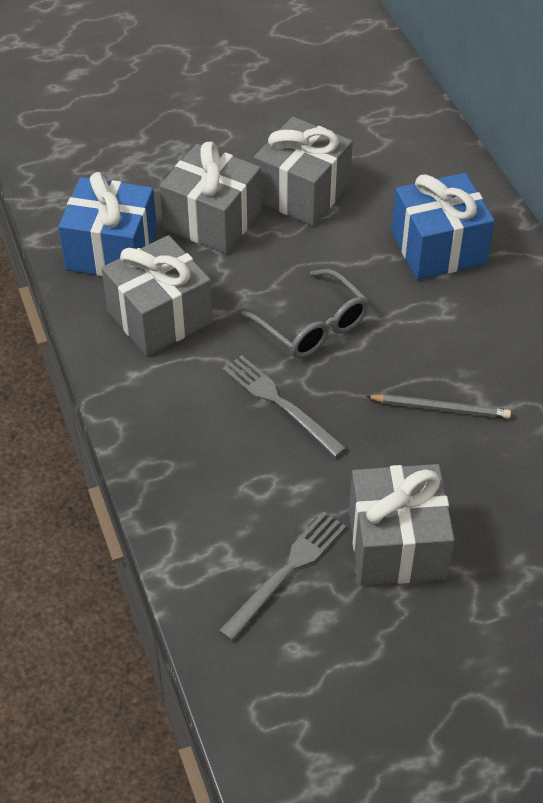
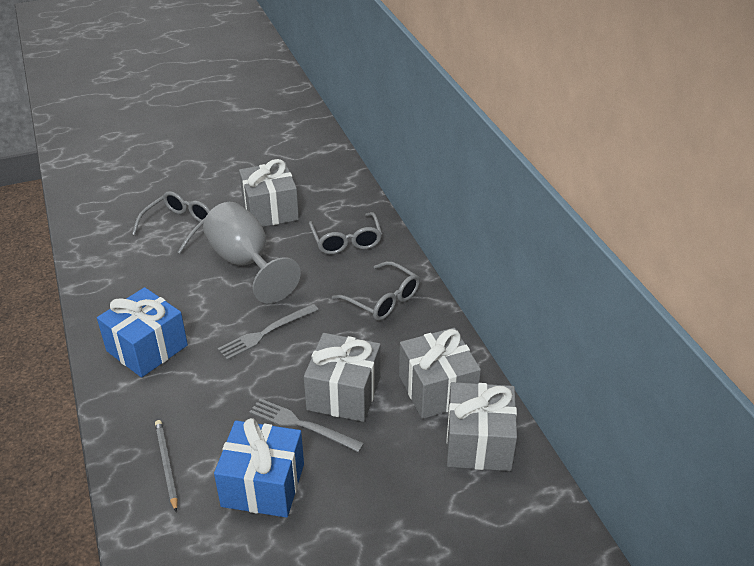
grey glasses: 1 -> 3
grey goblet: 0 -> 1

